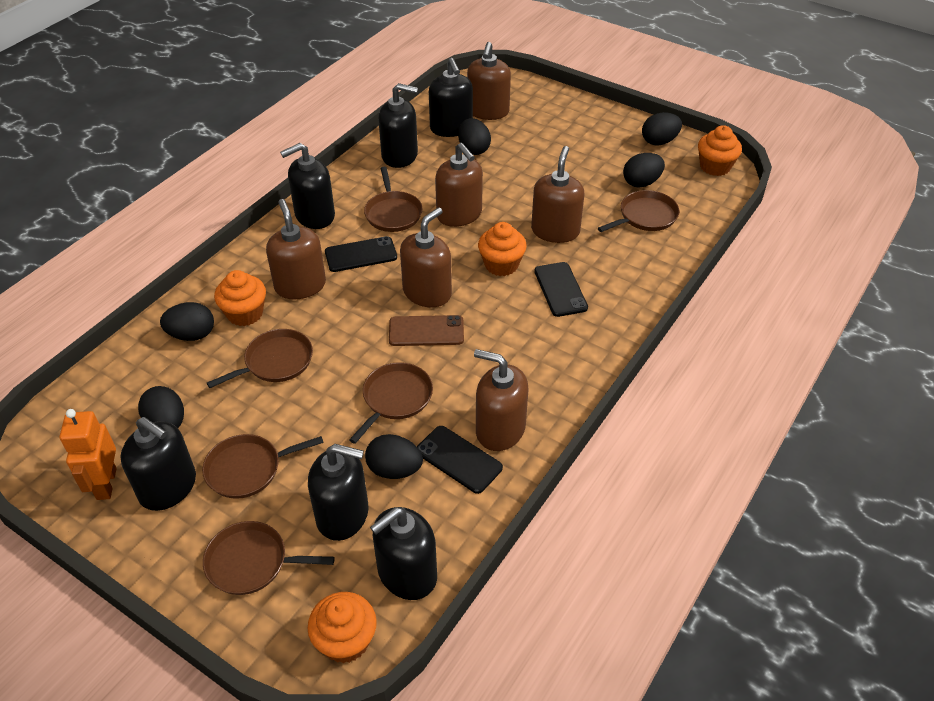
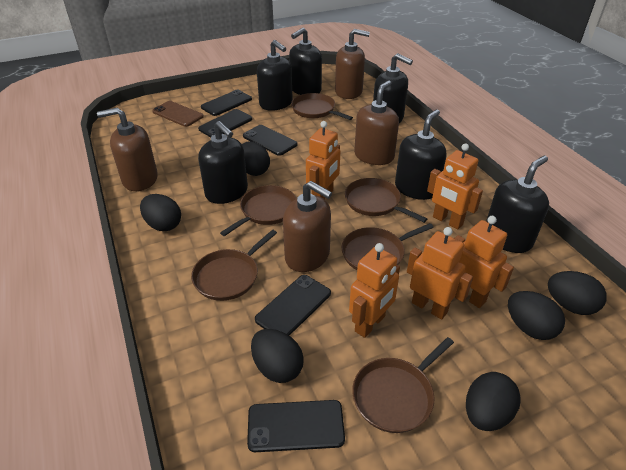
black phone: 3 -> 5
brown soap dispenser: 6 -> 4
orange cupcake: 4 -> 0
orange robot: 1 -> 5

